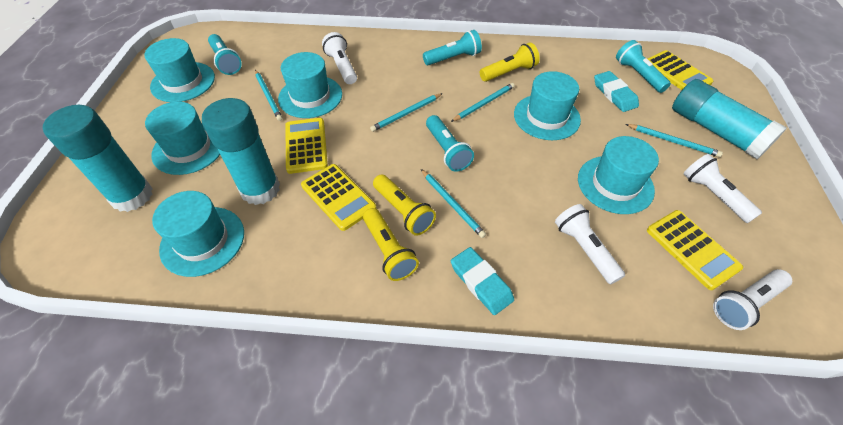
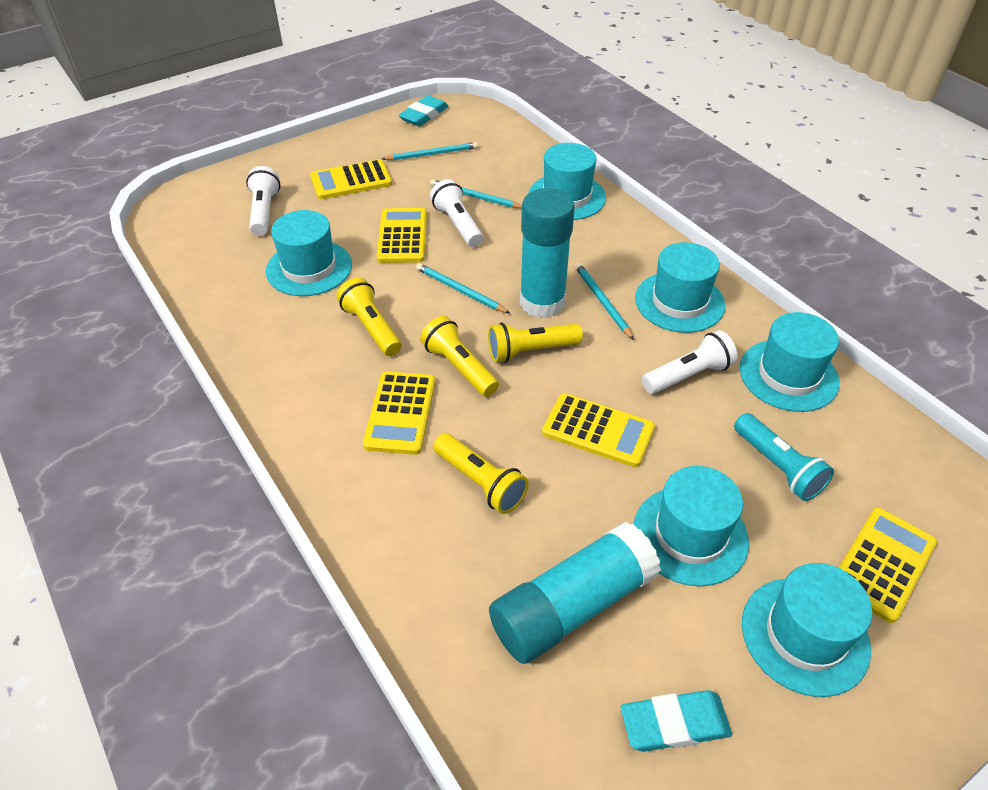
turquoise flashlight: 4 -> 1
turquoise glue stick: 3 -> 2
turquoise pencil: 5 -> 4
white flashlight: 4 -> 3
yellow calculator: 4 -> 5
yellow flashlight: 3 -> 4

